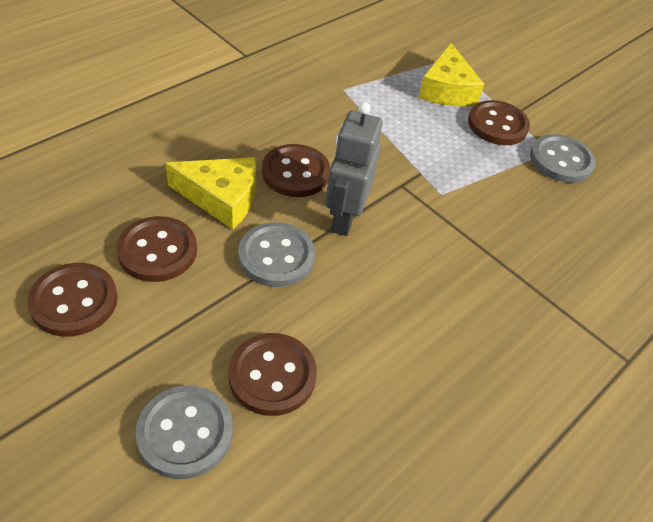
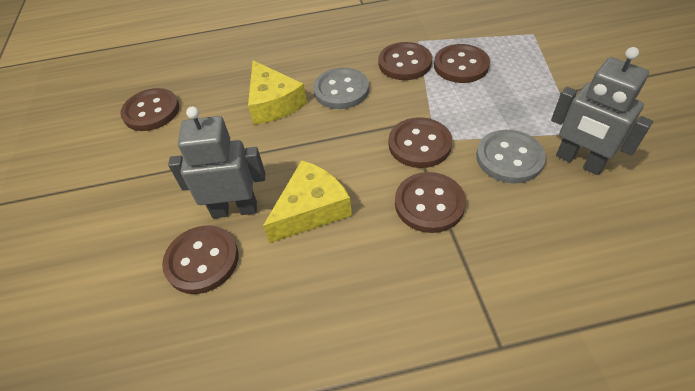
brown button: 5 -> 6
grey button: 3 -> 2
grey robot: 1 -> 2

